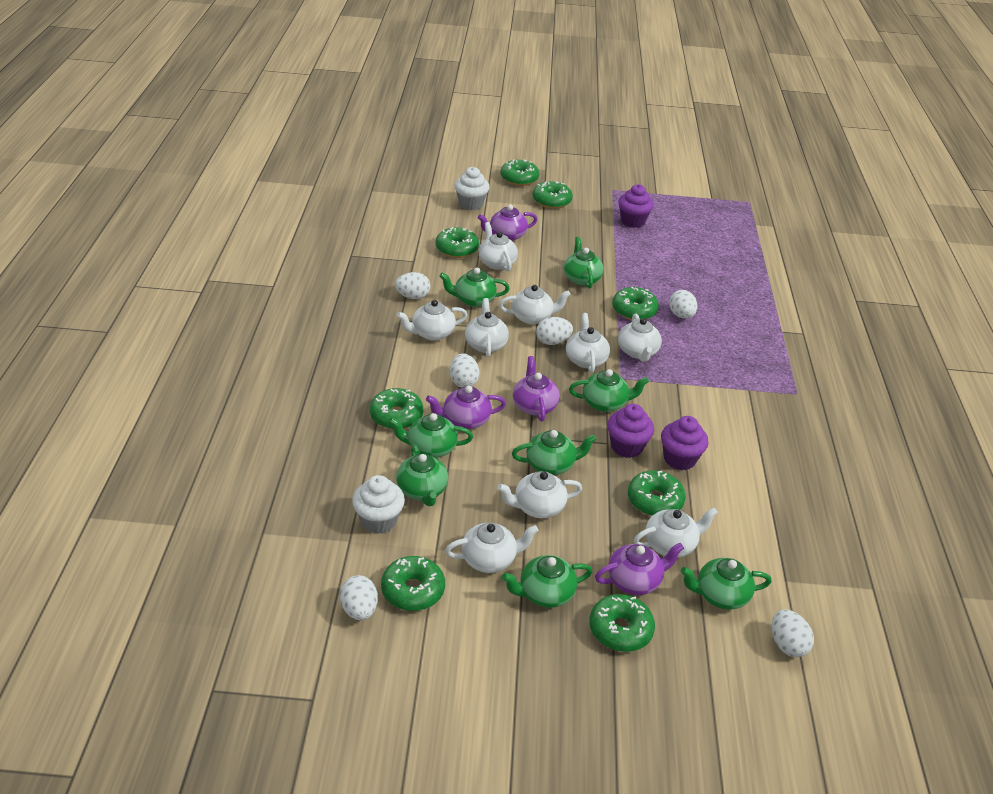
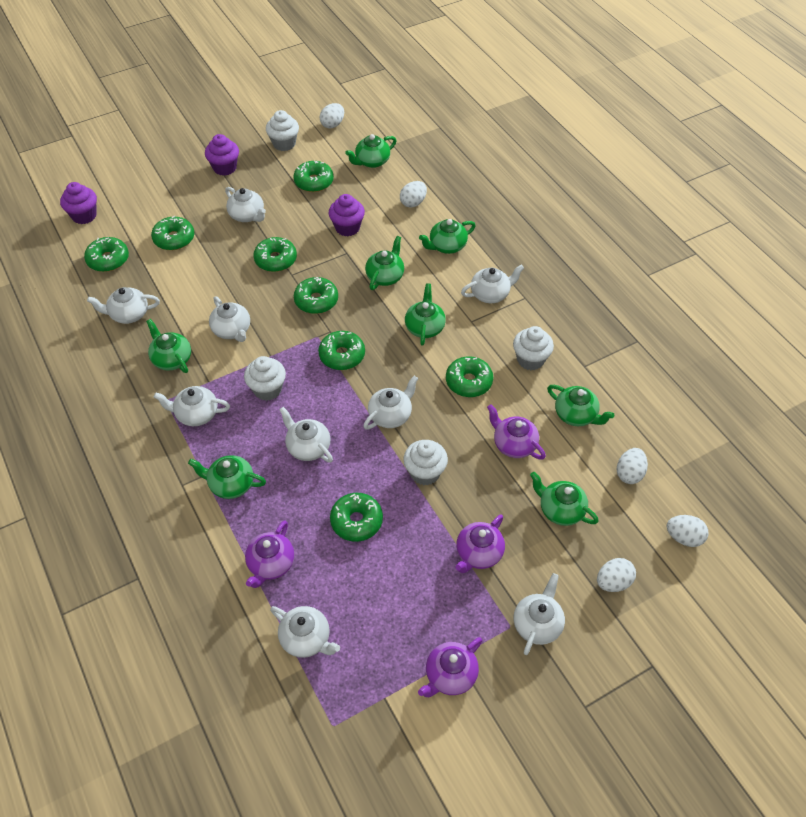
white cupcake: 2 -> 4
white egg: 6 -> 5

